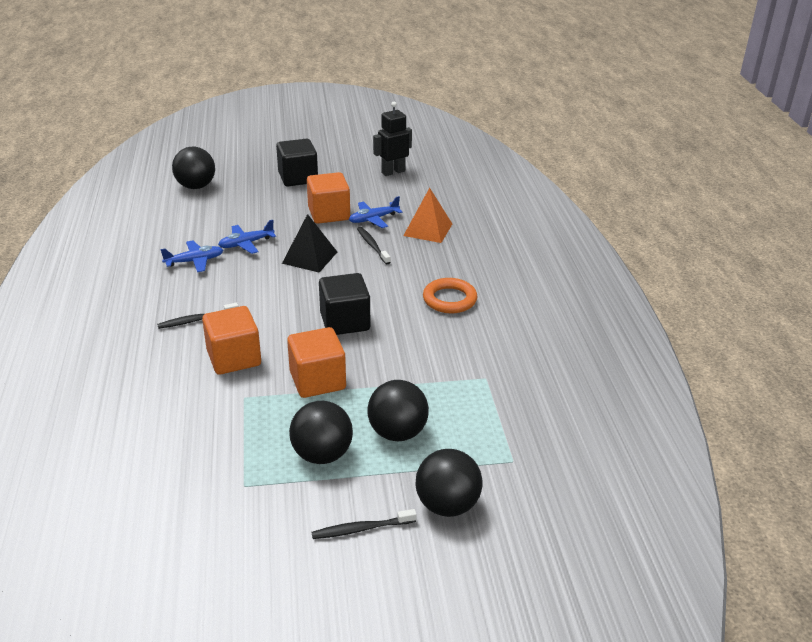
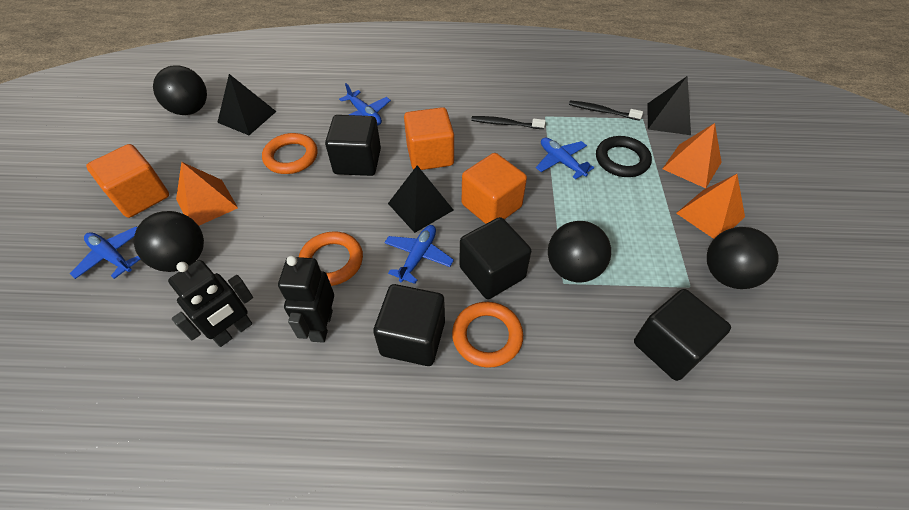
black cube: 2 -> 4
black pyramid: 1 -> 3
black ring: 0 -> 1
black robot: 1 -> 2
black toothbrush: 3 -> 2
blue plane: 3 -> 4
orange pyramid: 1 -> 3
orange ring: 1 -> 3

